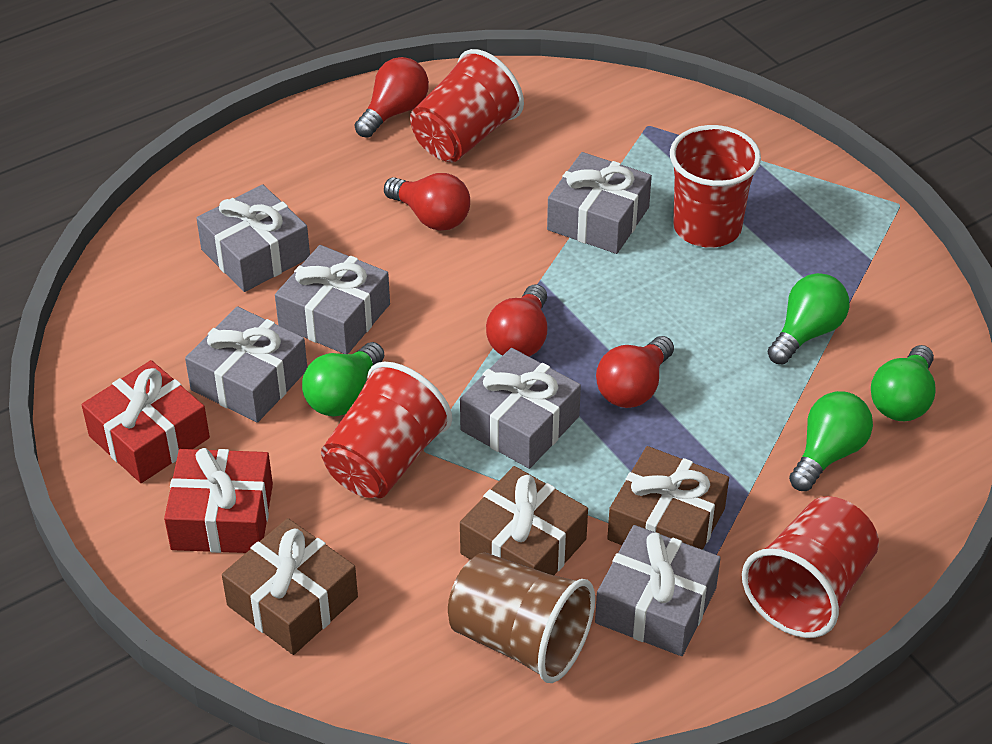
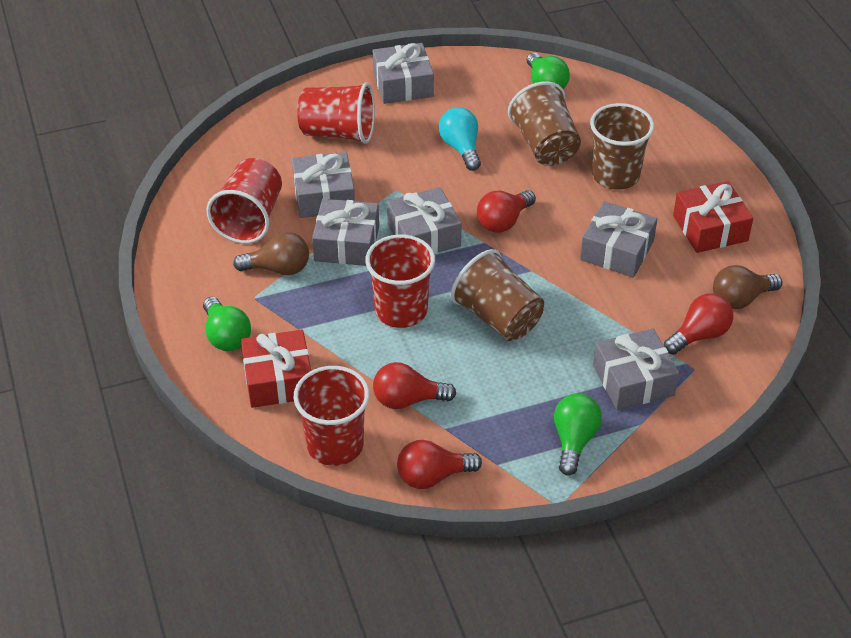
brown cup: 1 -> 3
brown gift: 3 -> 0
brown light bulb: 0 -> 2
green light bulb: 4 -> 3
turquoise light bulb: 0 -> 1

